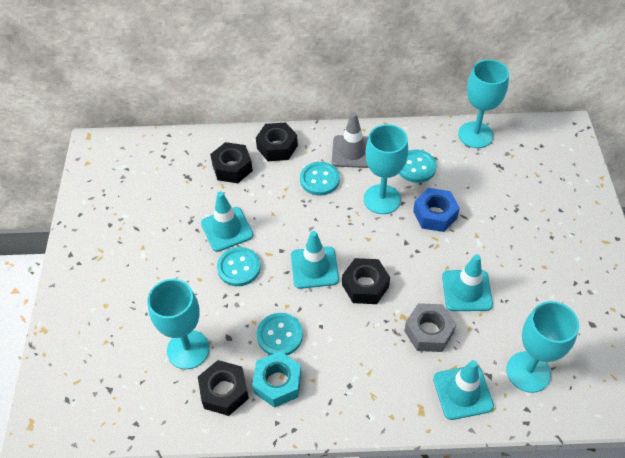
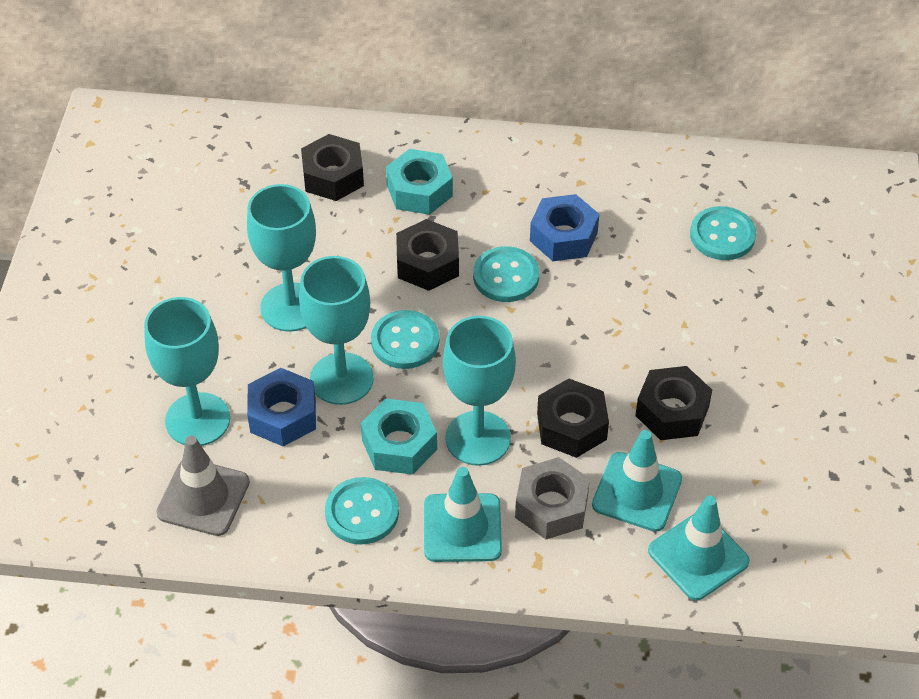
blue nut: 1 -> 2
turquoise nut: 1 -> 2
turquoise traffic cone: 4 -> 3

